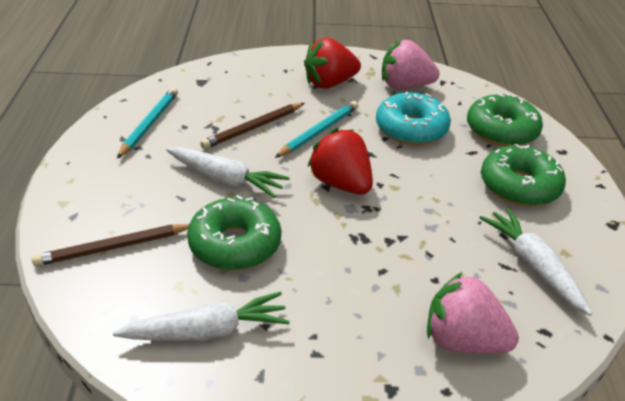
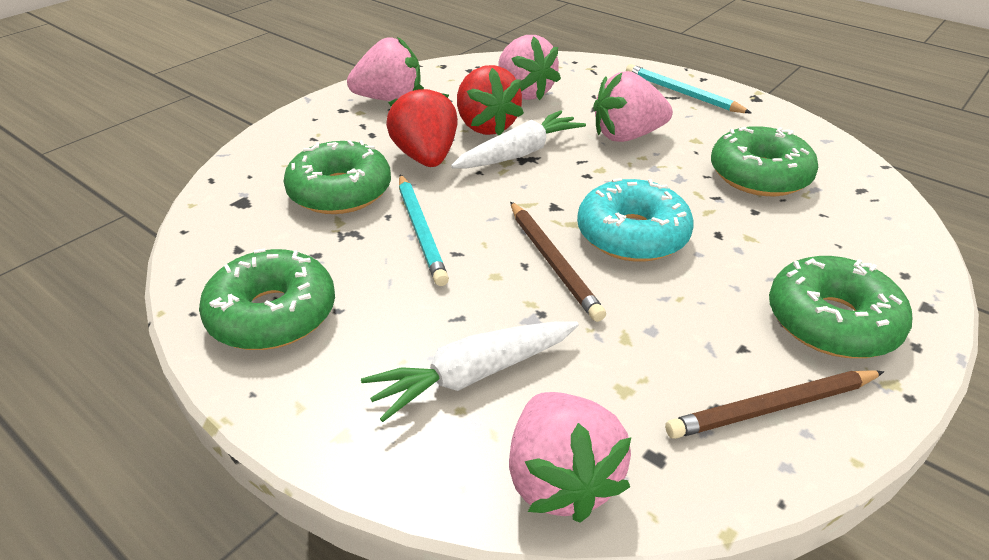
green donut: 3 -> 4
pink strawberry: 2 -> 4
white carrot: 3 -> 2

